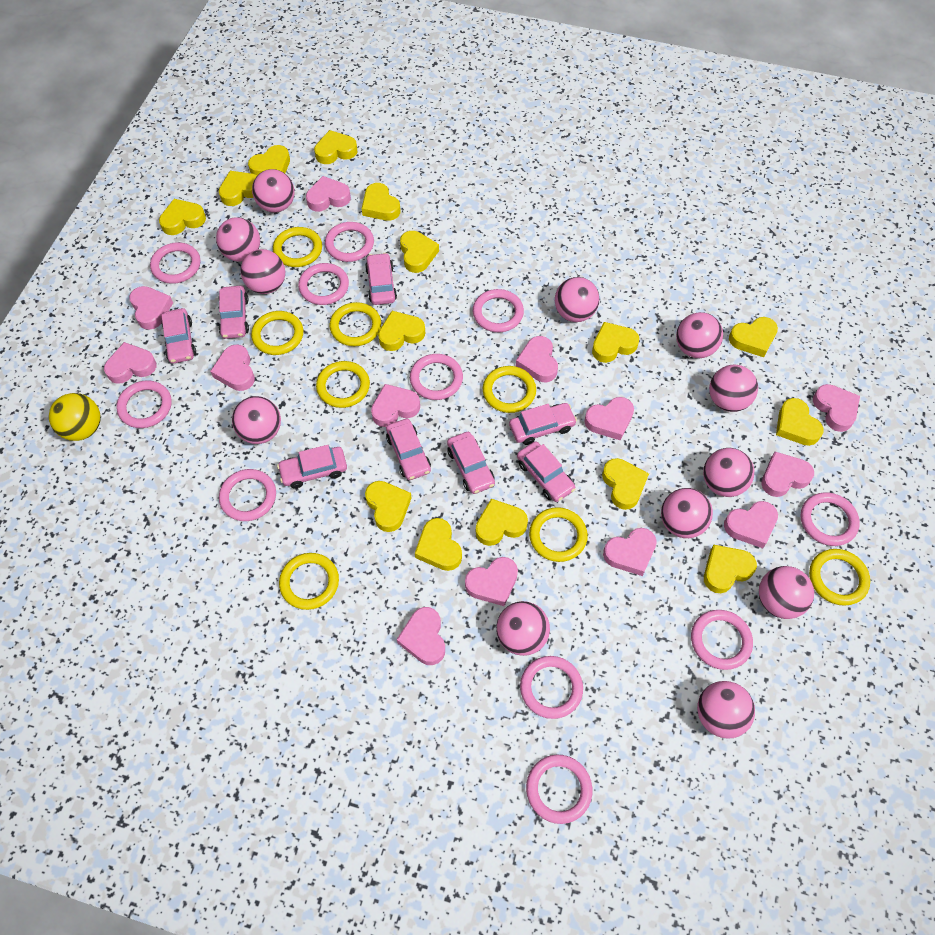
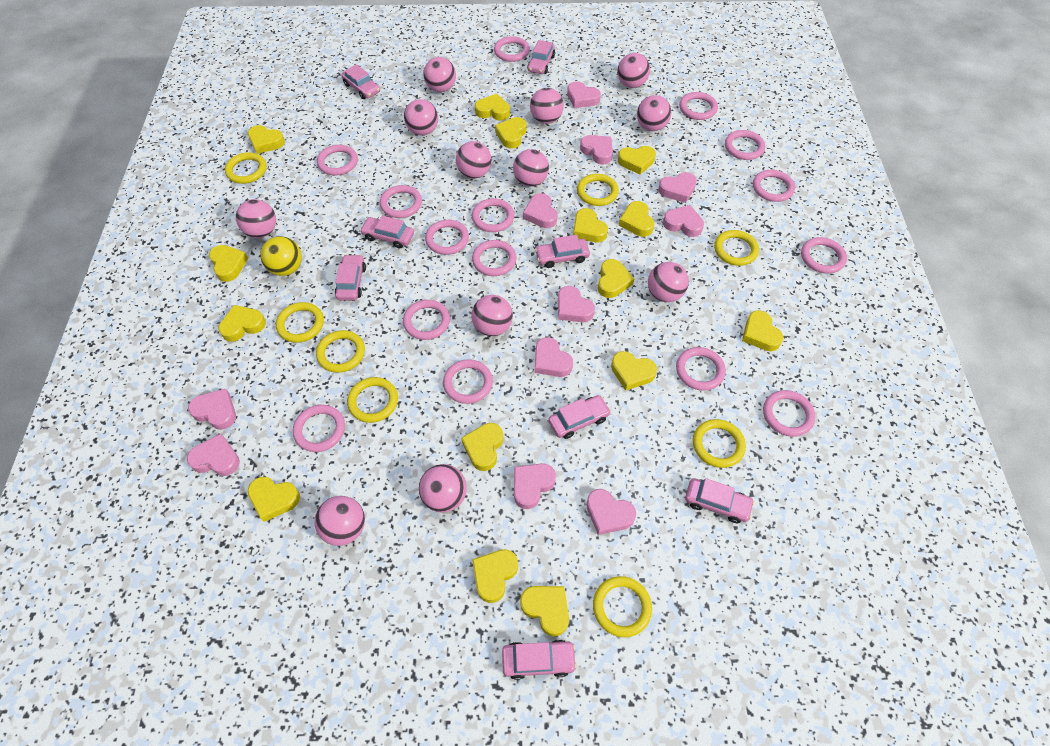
pink heart: 13 -> 11
pink ring: 11 -> 15

